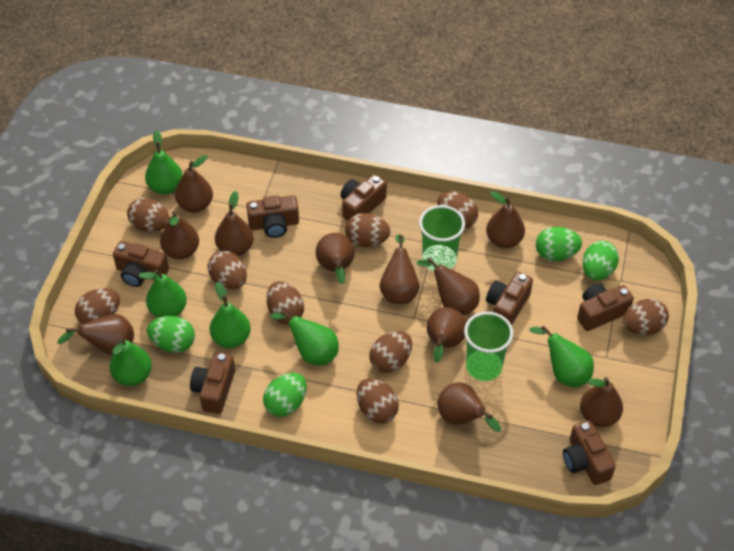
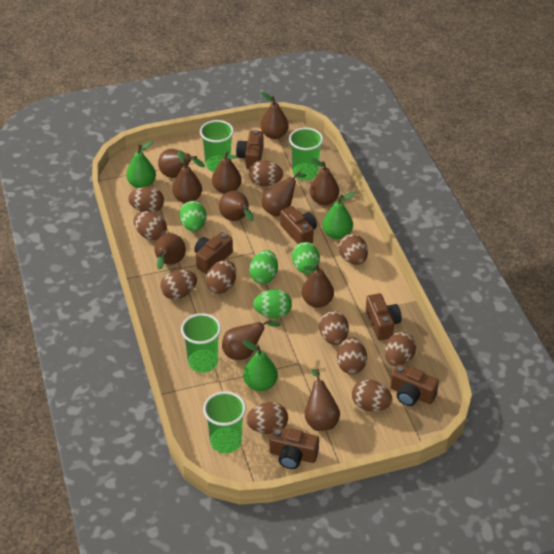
brown camera: 7 -> 6
brown egg: 9 -> 11
green cup: 2 -> 4
green pear: 6 -> 3

